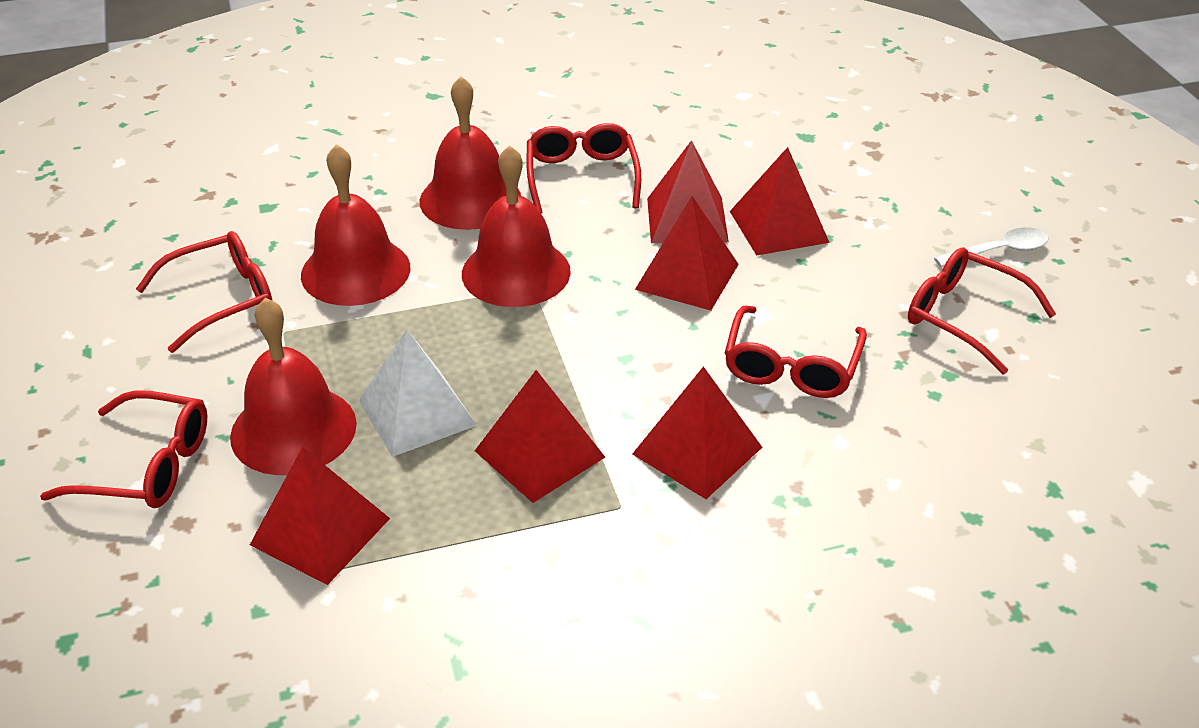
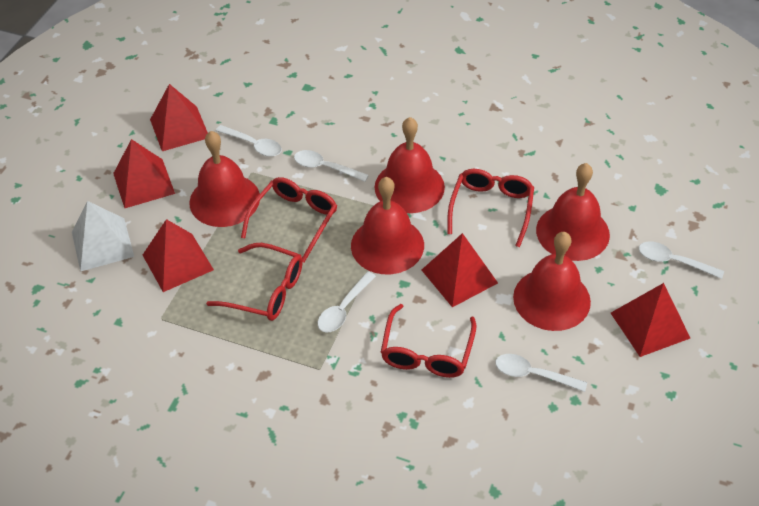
red bell: 4 -> 5
red glasses: 5 -> 4
red pyramid: 6 -> 5
white spoon: 1 -> 5

